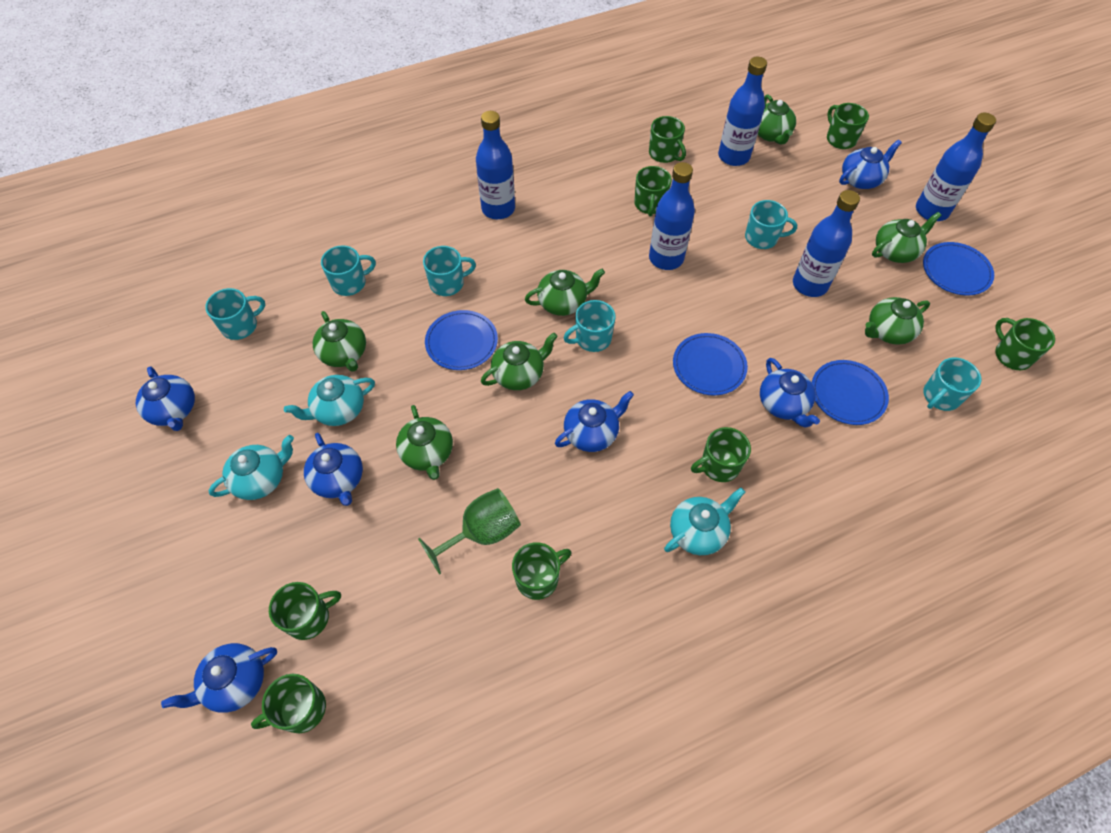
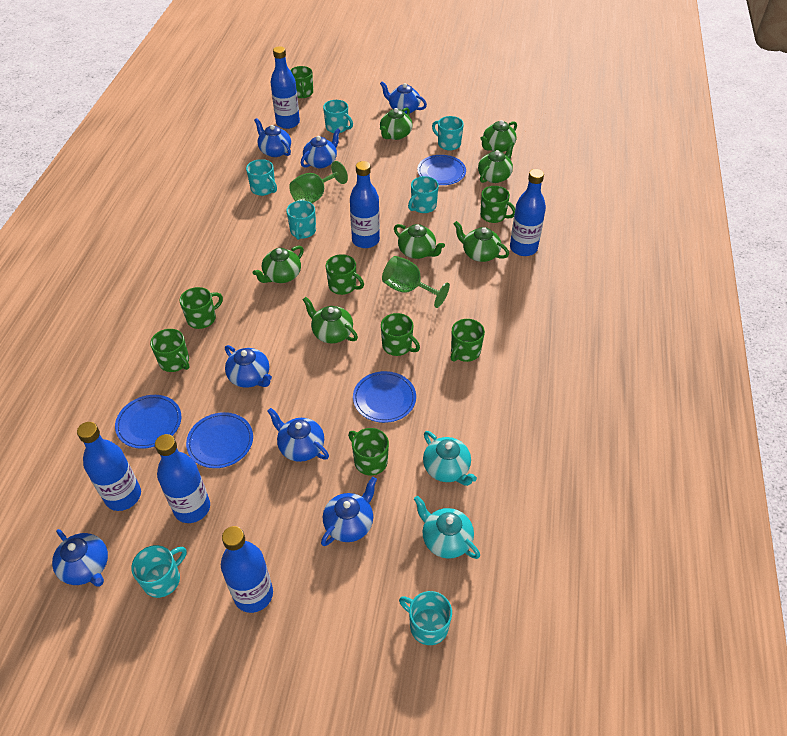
blue bottle: 5 -> 6
blue teapot: 6 -> 7
green goblet: 1 -> 2
turquoise mug: 6 -> 7
turquoise teapot: 3 -> 2

